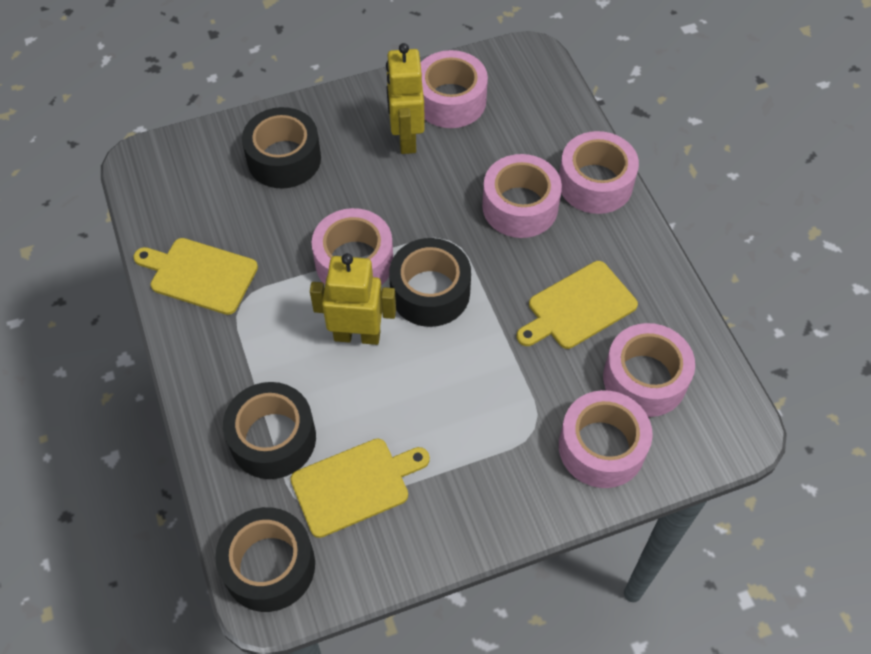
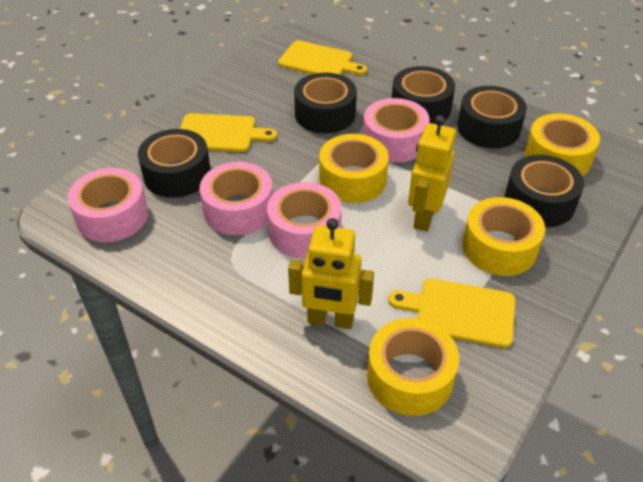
black tape: 4 -> 5
pink tape: 6 -> 4
yellow tape: 0 -> 4

